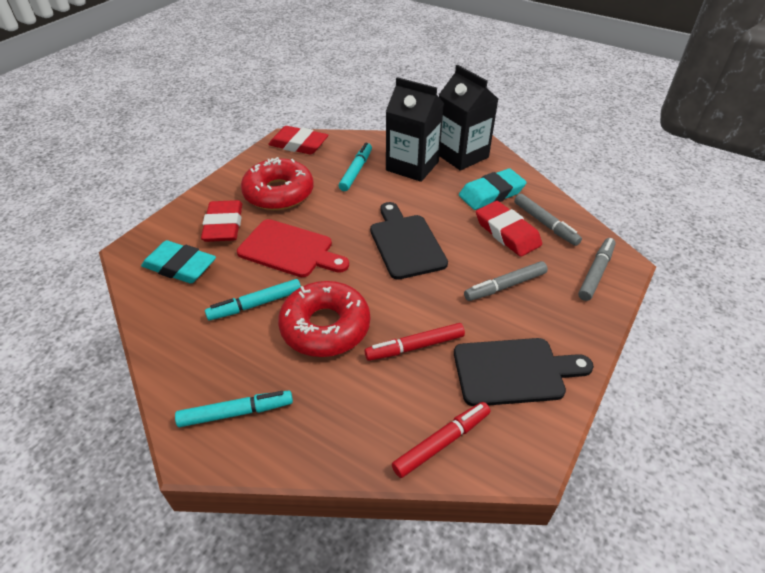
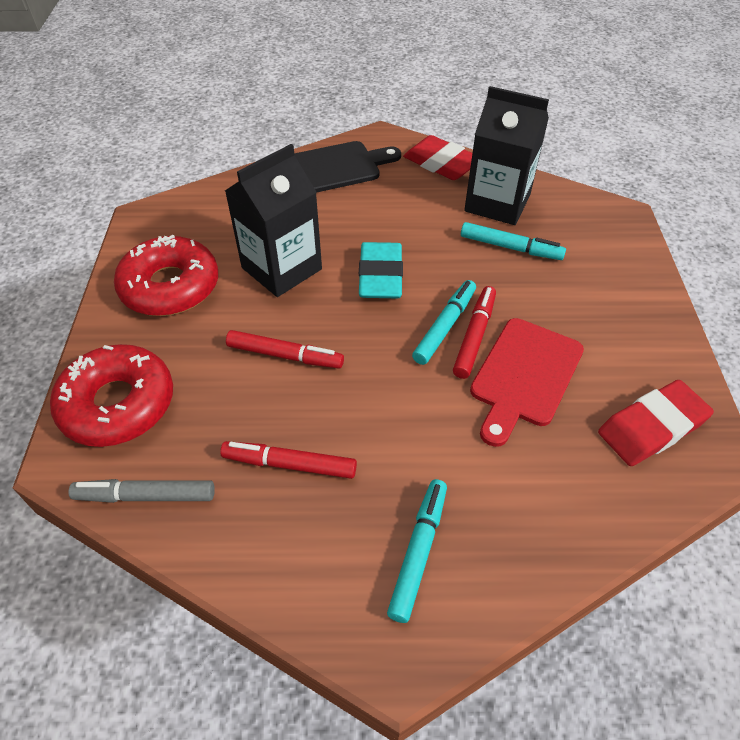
black cutting board: 2 -> 1
grey marker: 3 -> 1
red eraser: 3 -> 2
red marker: 2 -> 3
turquoise eraser: 2 -> 1

